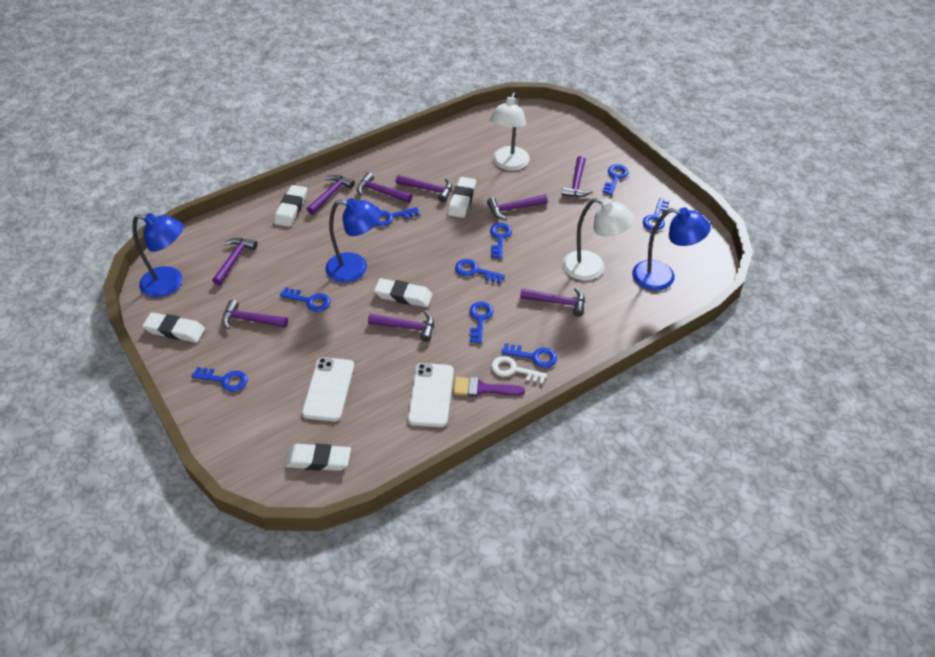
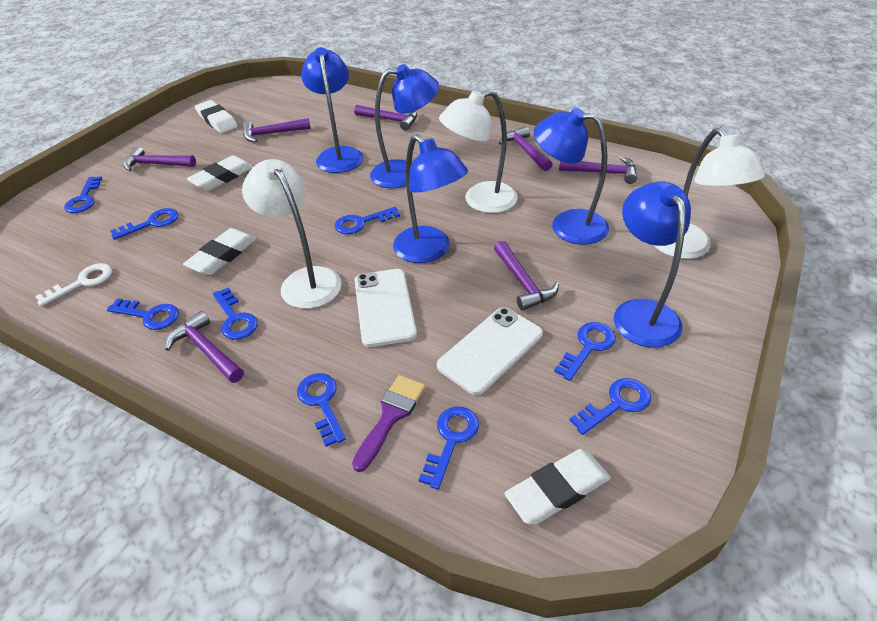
blue lamp: 3 -> 5
purple hammer: 9 -> 7
white eraser: 5 -> 4
white lamp: 2 -> 3

